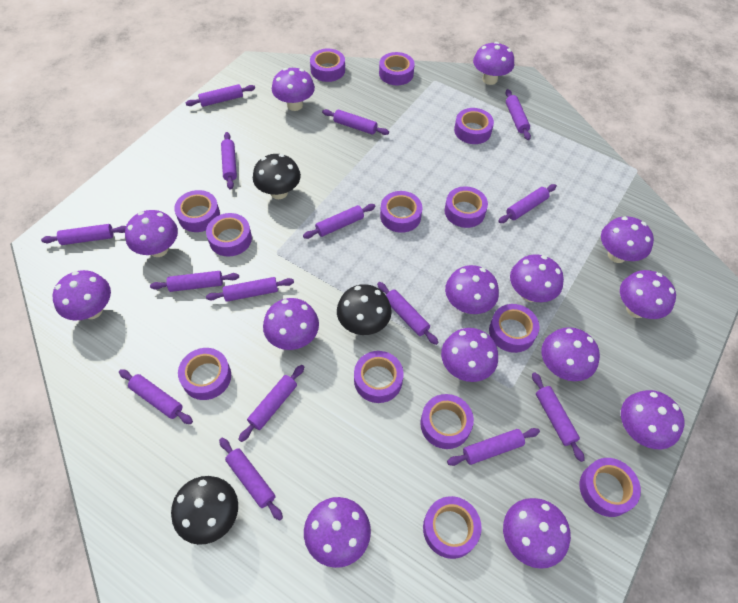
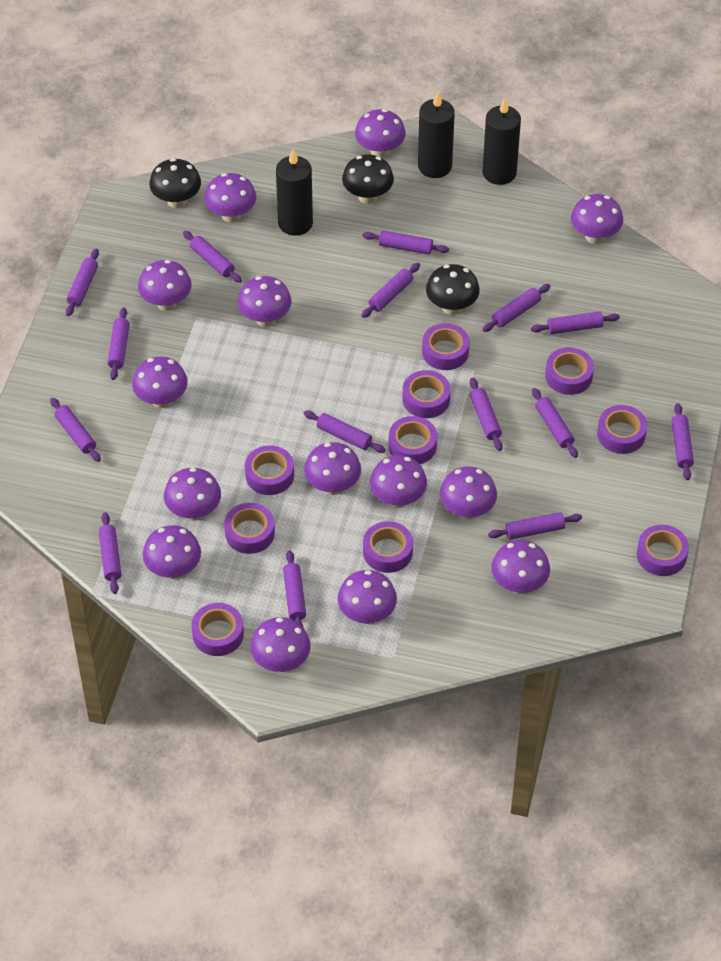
black candle: 0 -> 3
purple tape: 13 -> 10

